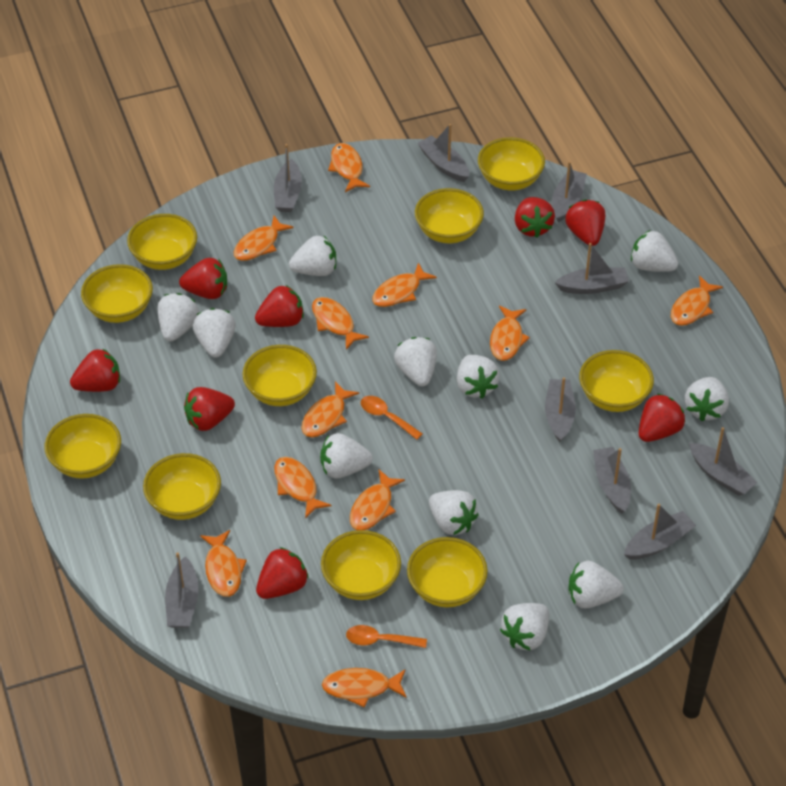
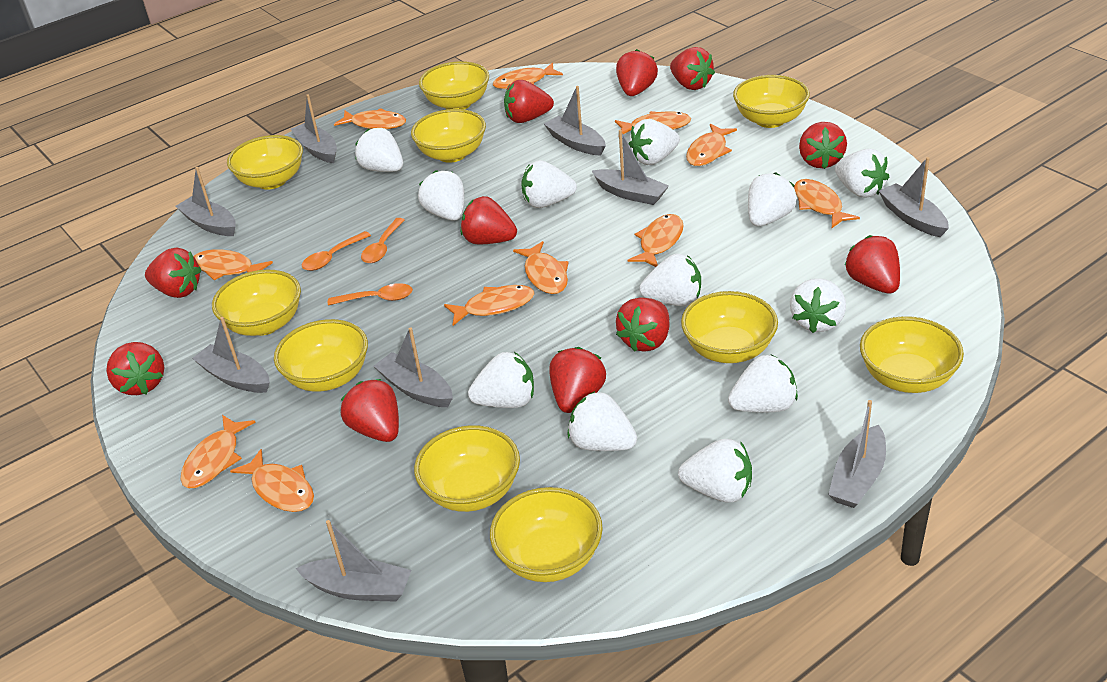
orange spoon: 2 -> 3
red strawberry: 8 -> 11
white strawberry: 11 -> 12

